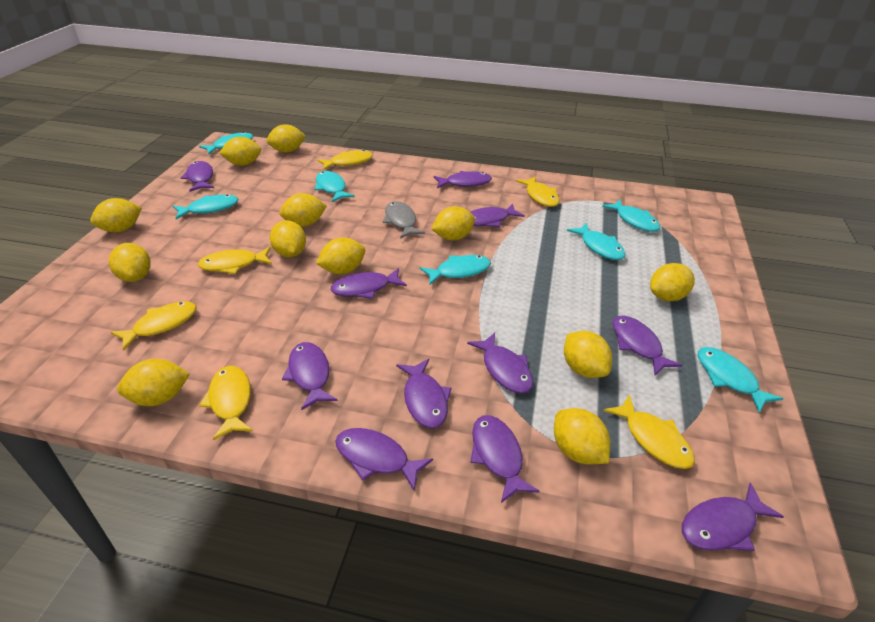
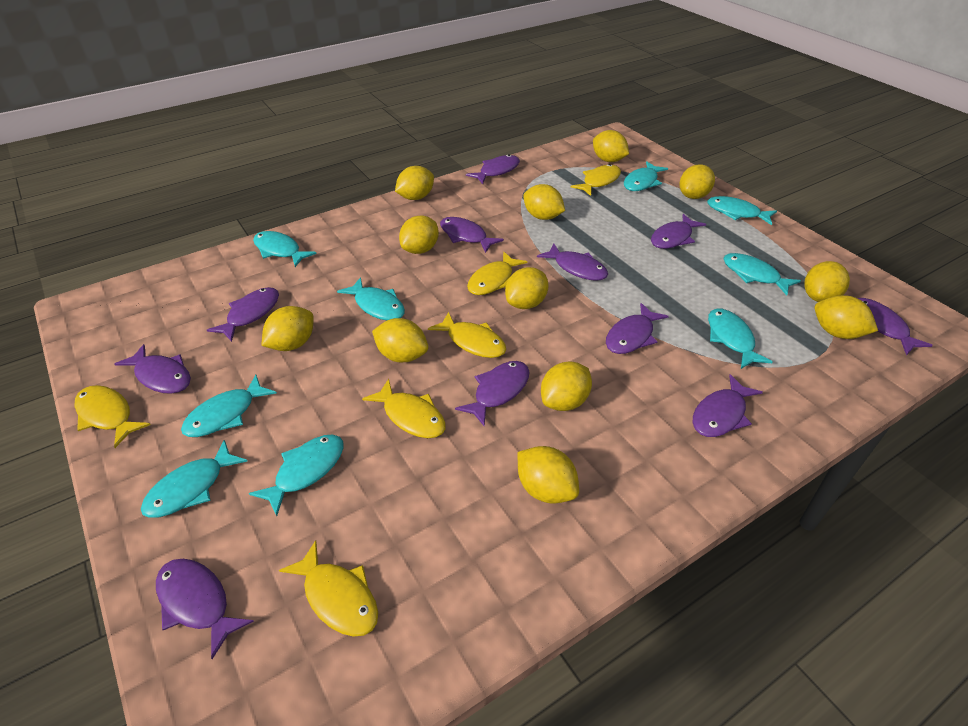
grey fish: 1 -> 0
turquoise fish: 7 -> 9

